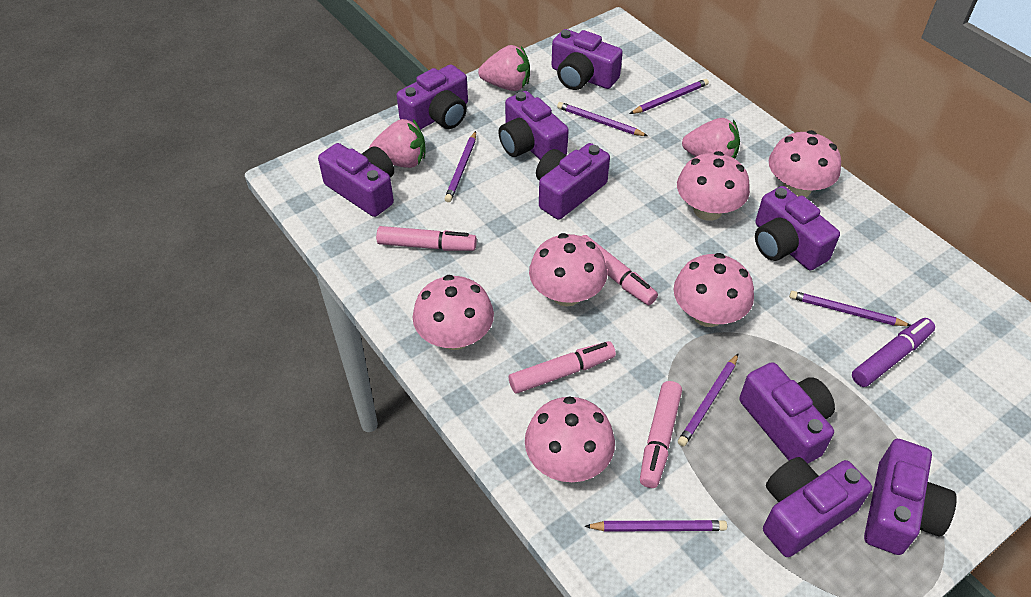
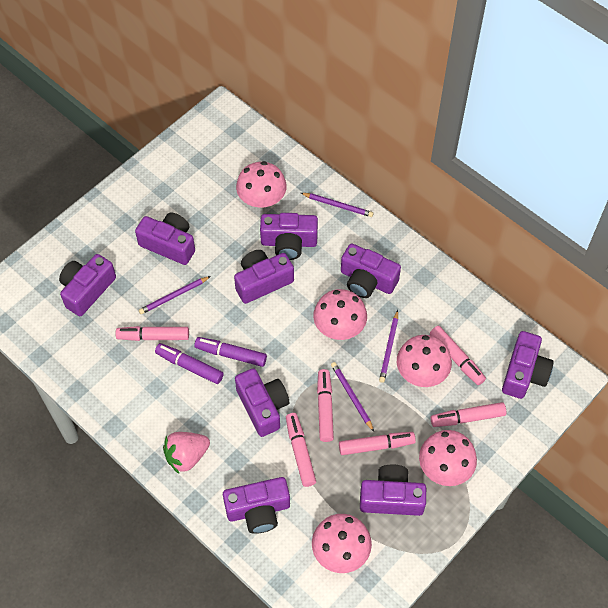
pink marker: 4 -> 6
pink mushroom: 6 -> 5
pink strawberry: 3 -> 1
purple marker: 1 -> 2
purple pencil: 6 -> 4

